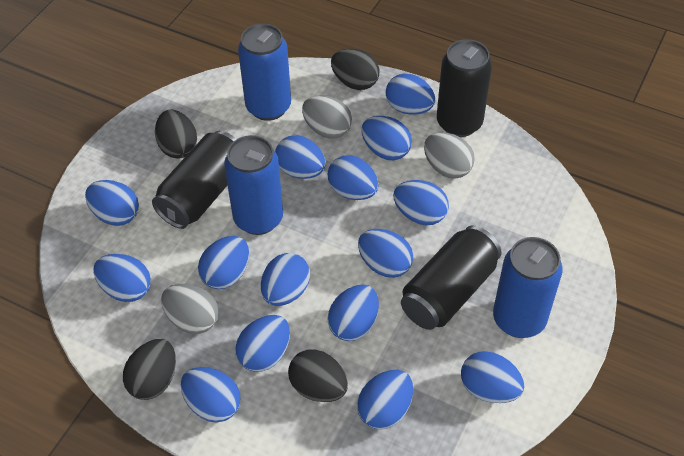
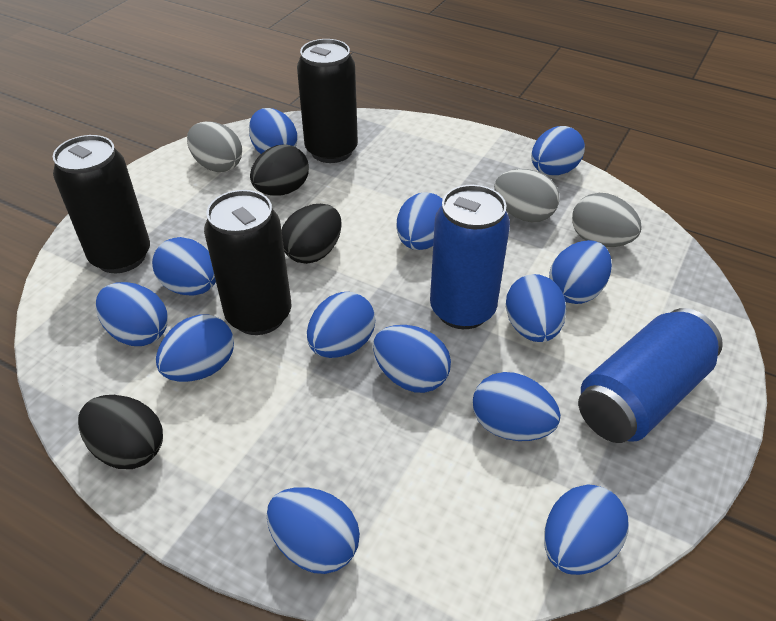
black egg: 4 -> 3
blue can: 3 -> 2
blue egg: 15 -> 13

